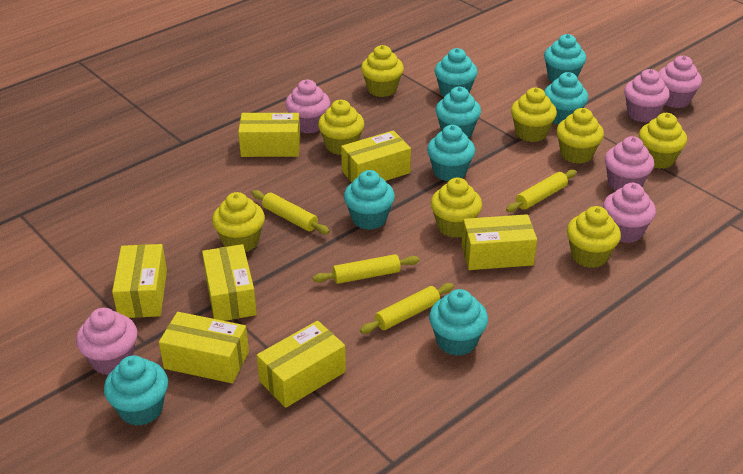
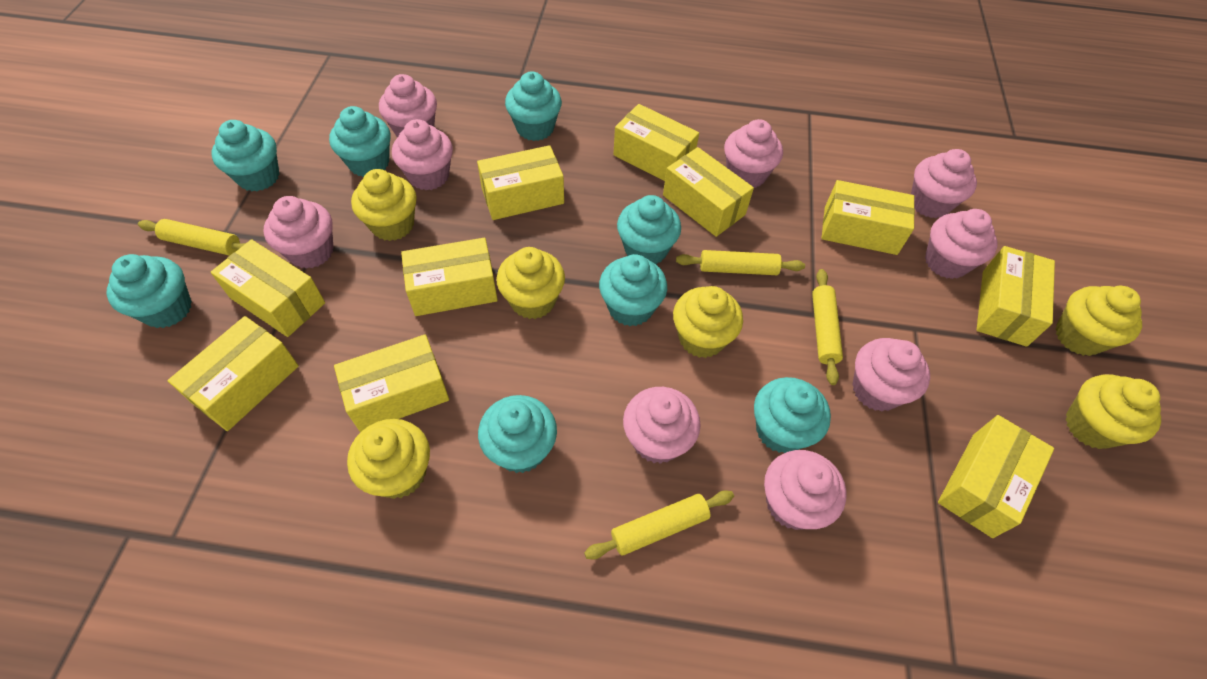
pink cupcake: 6 -> 9
yellow box: 7 -> 10
yellow cupcake: 8 -> 6

